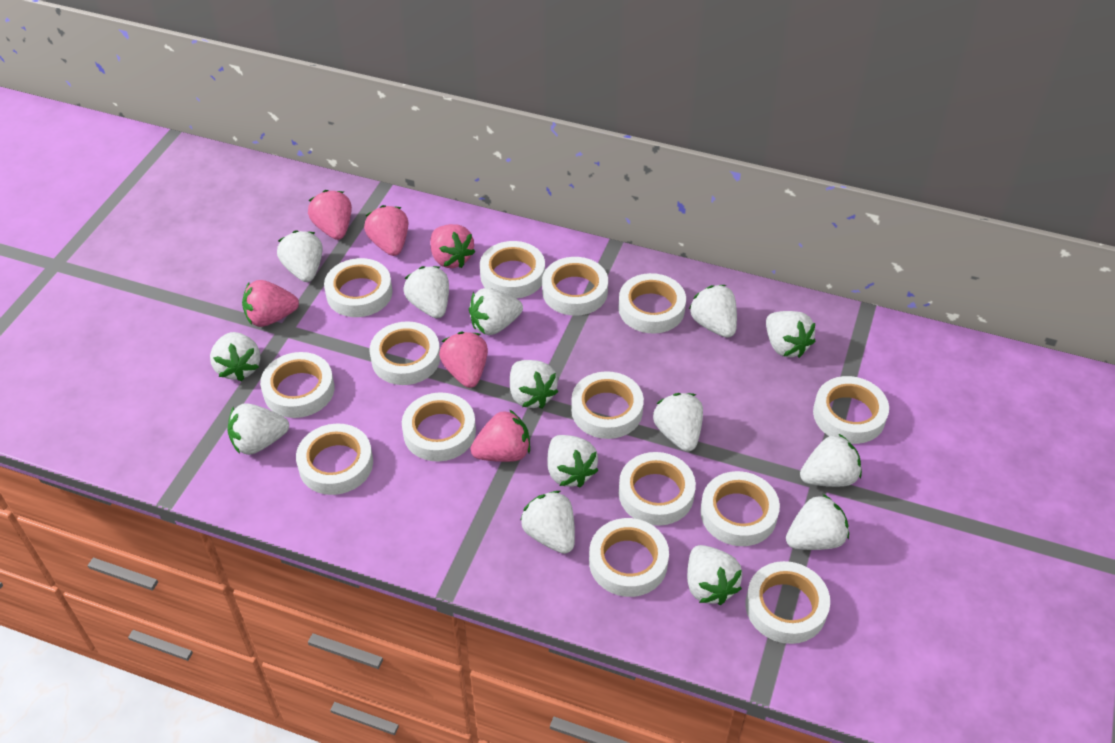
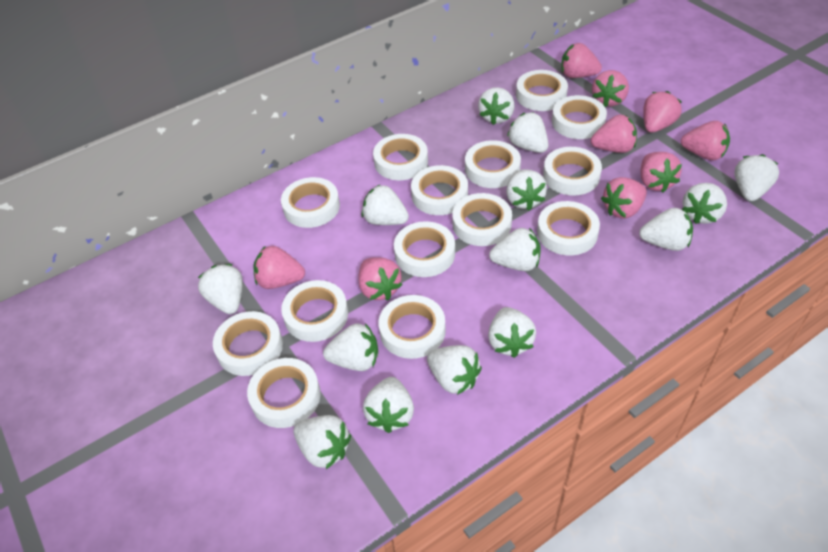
pink strawberry: 6 -> 9

